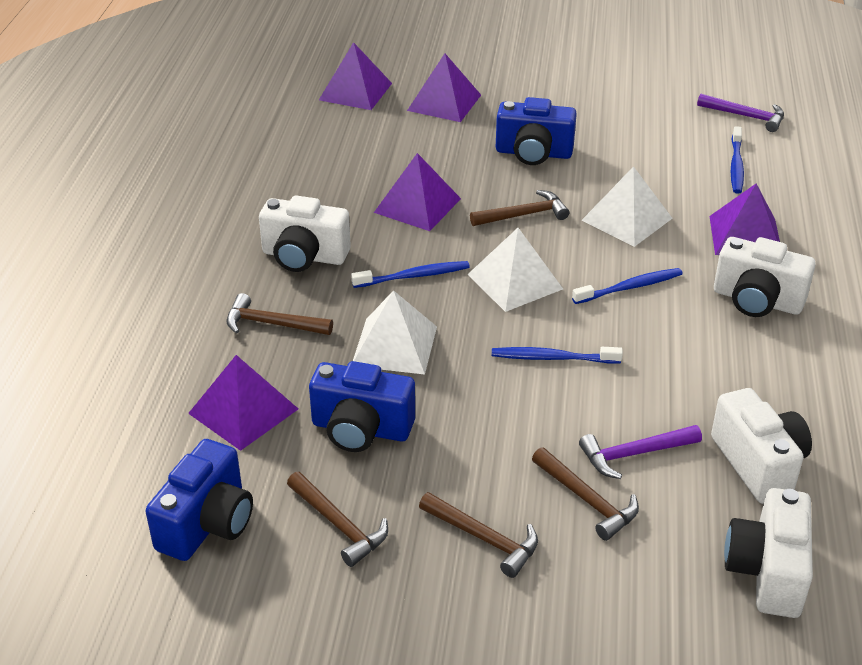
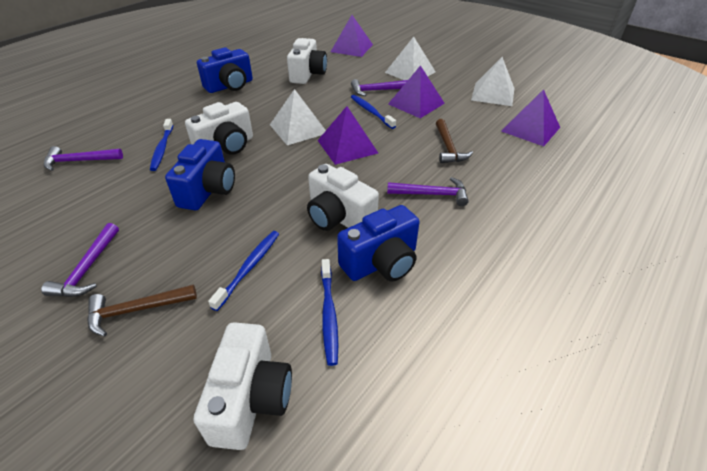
brown hammer: 5 -> 2
purple hammer: 2 -> 4
purple pyramid: 5 -> 4

